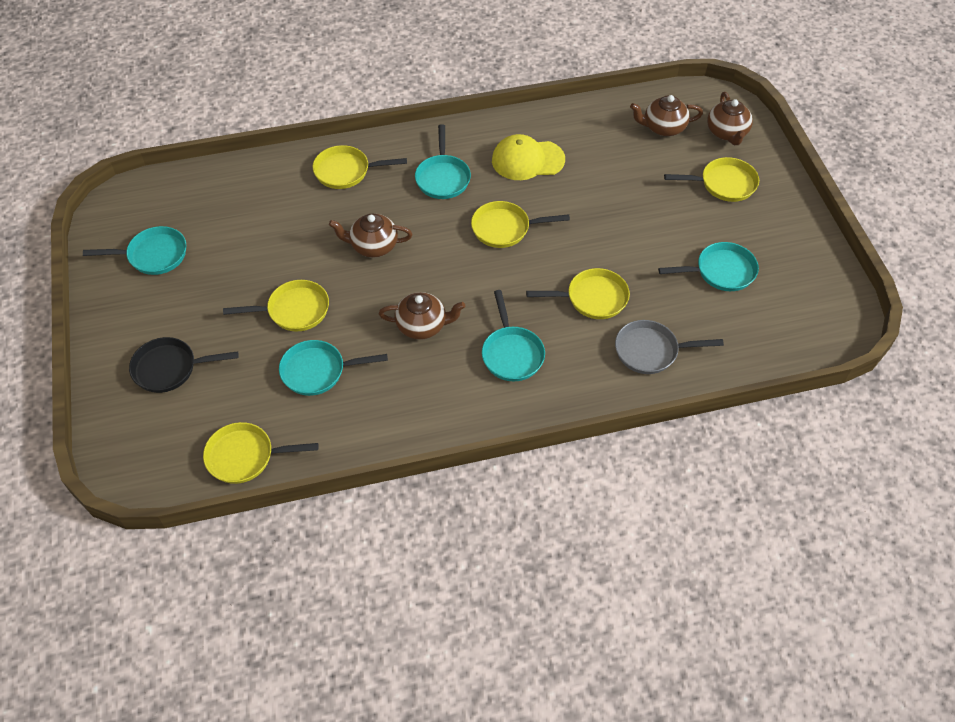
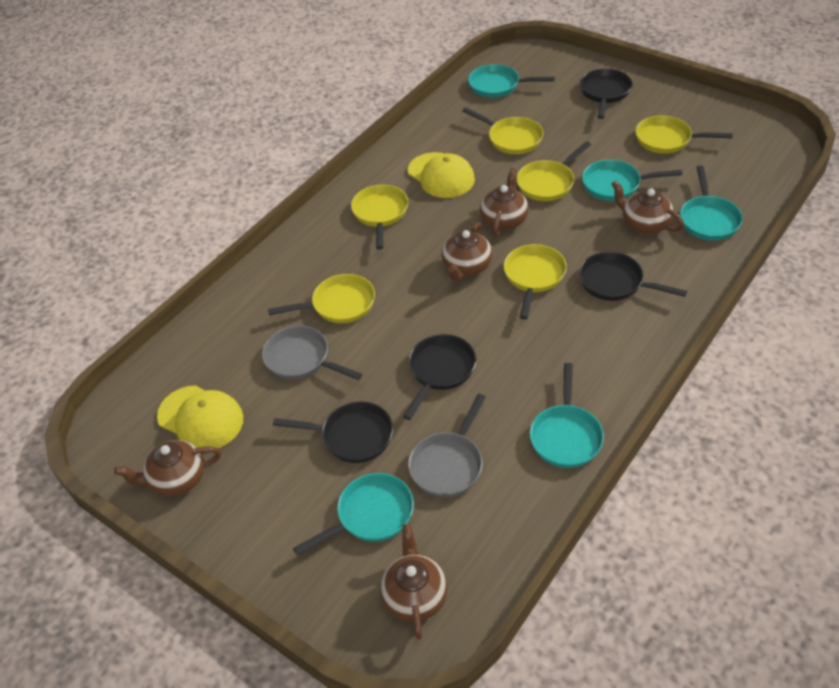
black pan: 1 -> 4
brown teapot: 4 -> 5
grey pan: 1 -> 2
yellow cap: 1 -> 2

